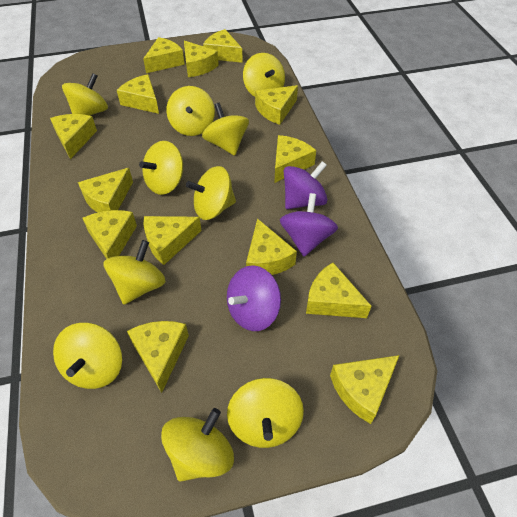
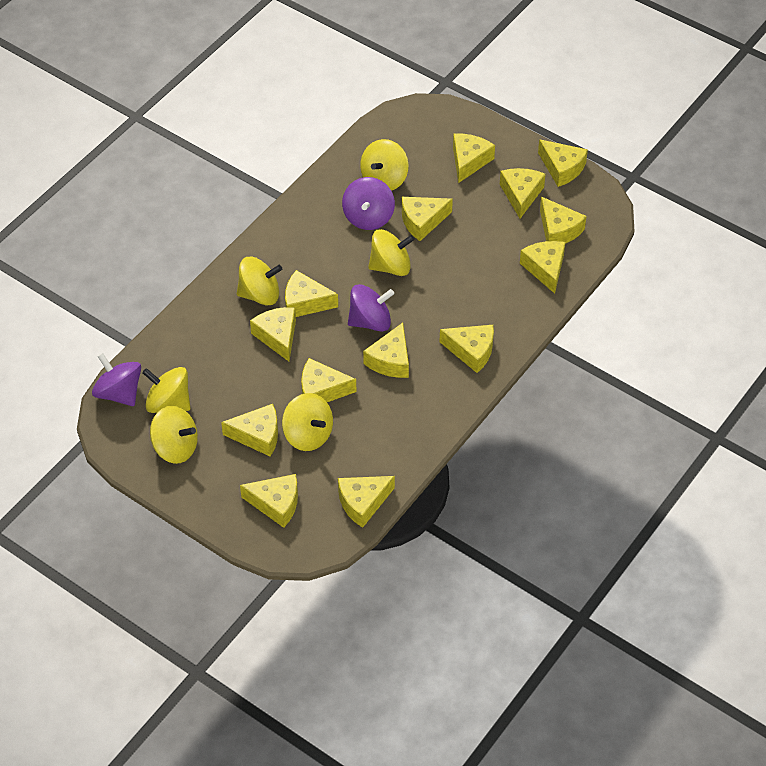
yellow spinning top: 10 -> 6

